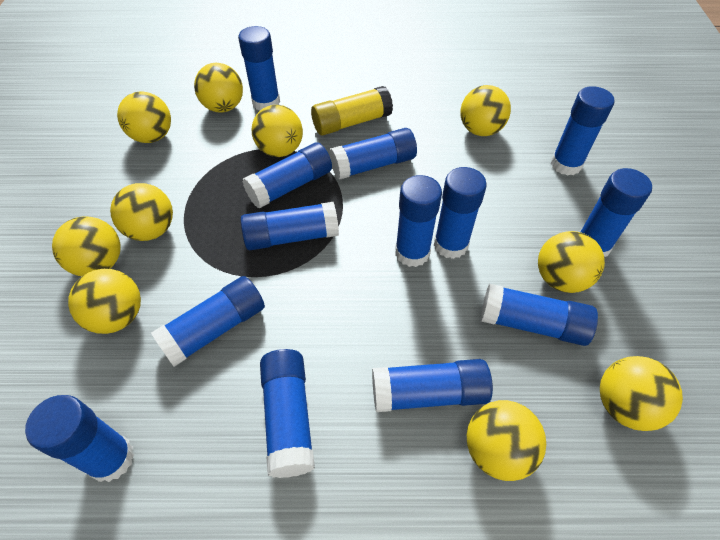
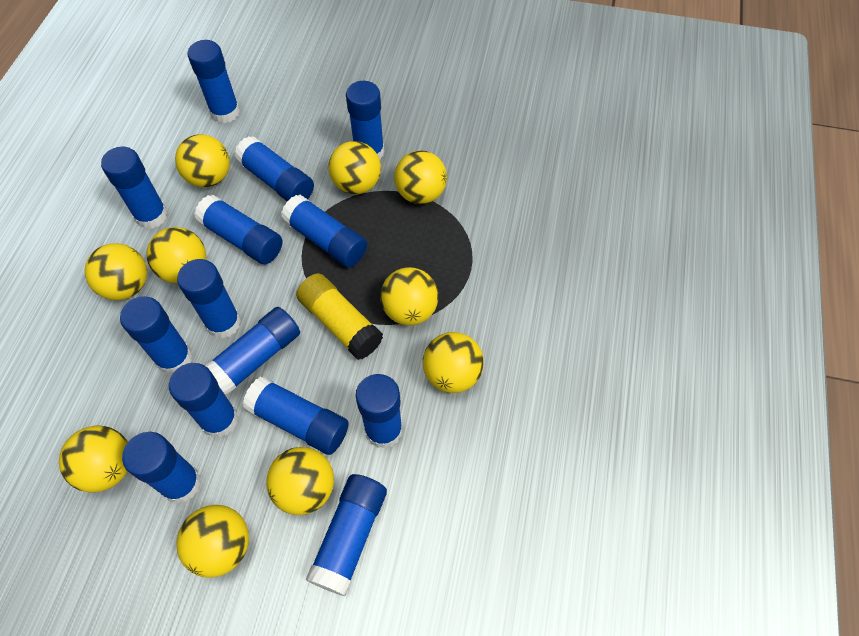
blue glue stick: 13 -> 14

